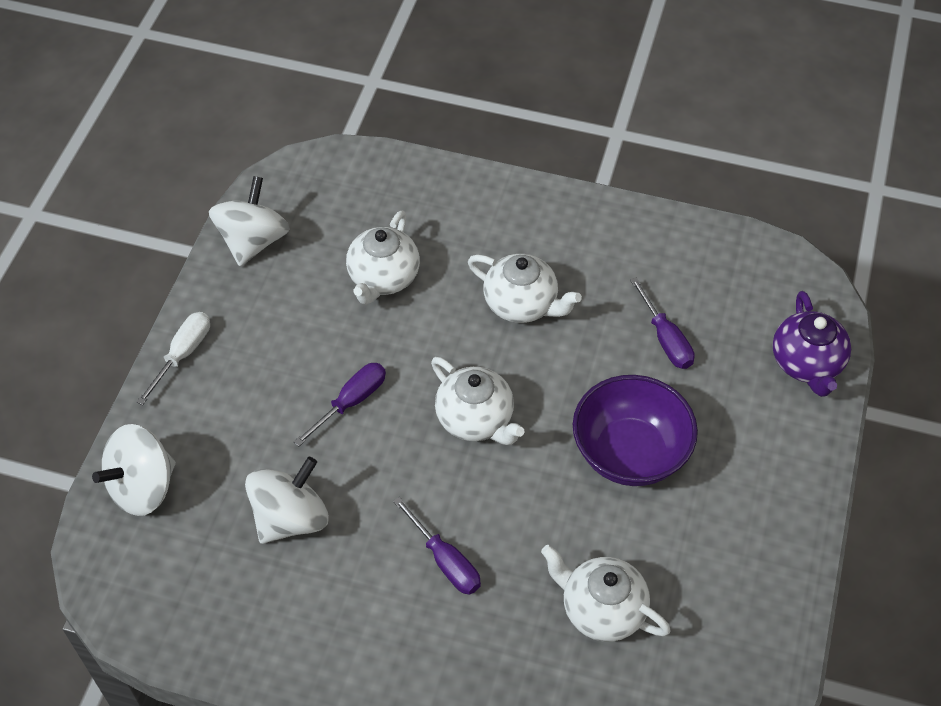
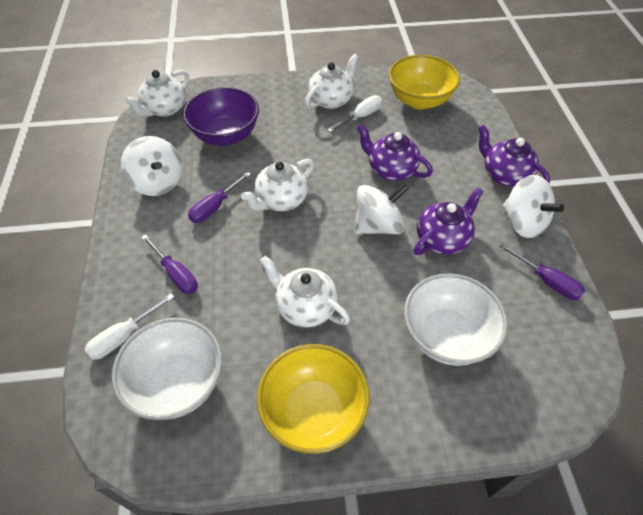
purple teapot: 1 -> 3
white bowl: 0 -> 2
white screwdriver: 1 -> 2
yellow bowl: 0 -> 2

